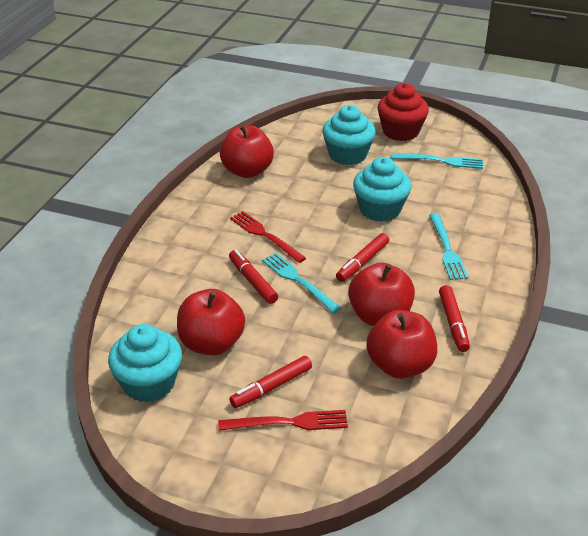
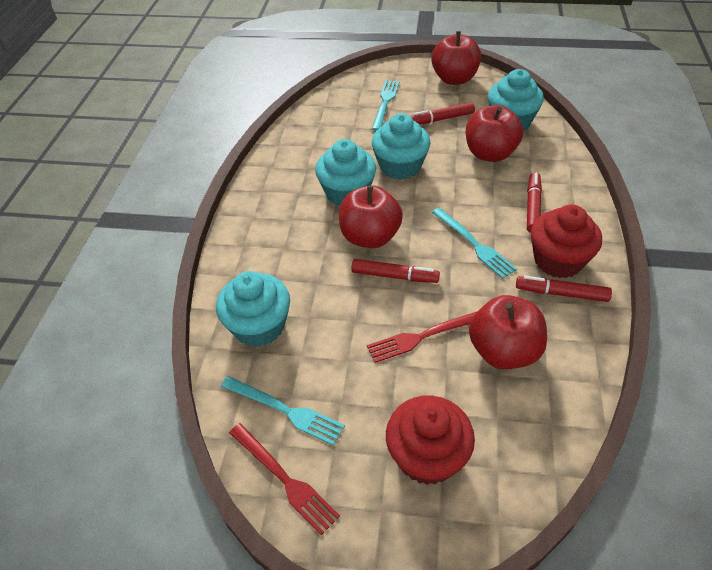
red cupcake: 1 -> 2
turquoise cupcake: 3 -> 4

